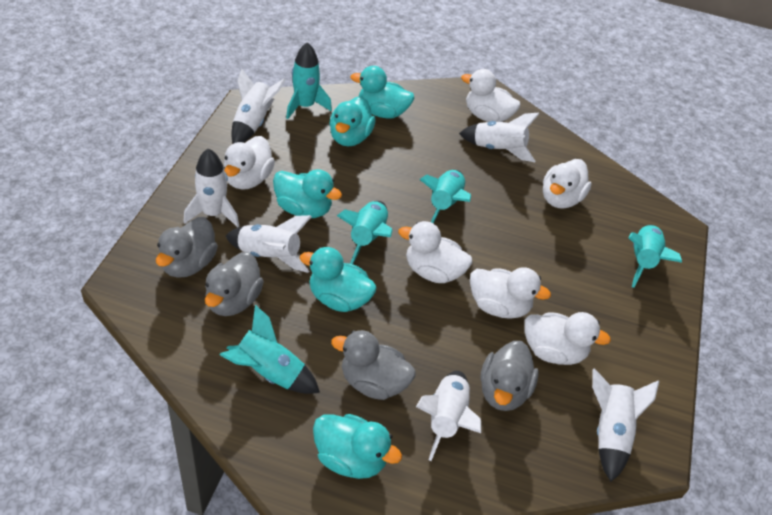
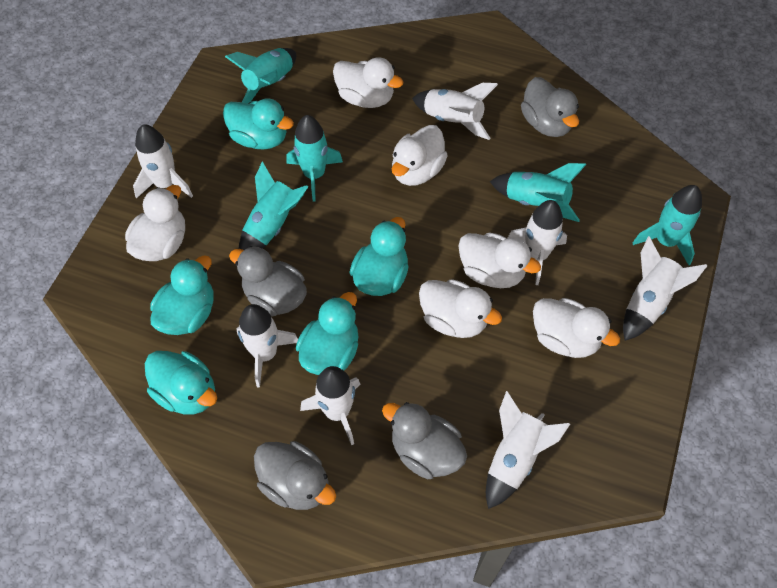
white rocket: 6 -> 7

